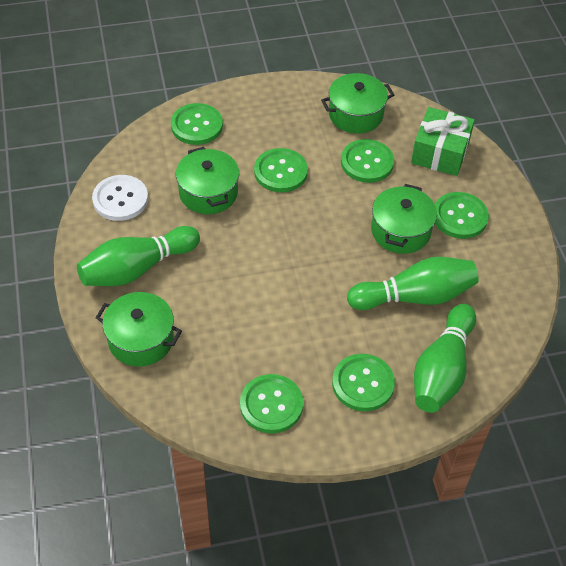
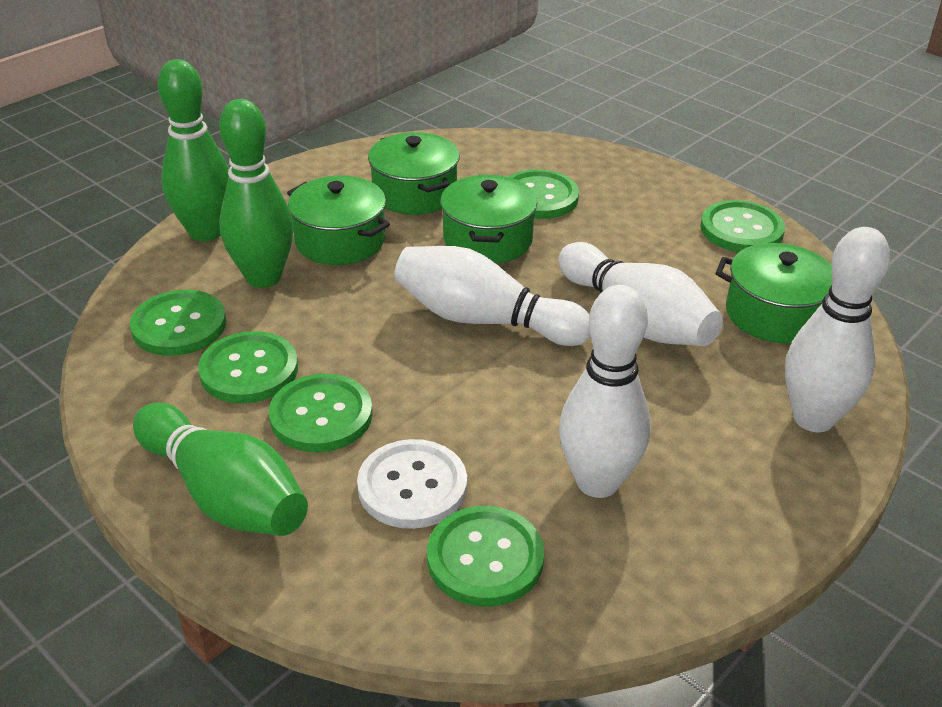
green gift: 1 -> 0
white bowling pin: 0 -> 4

